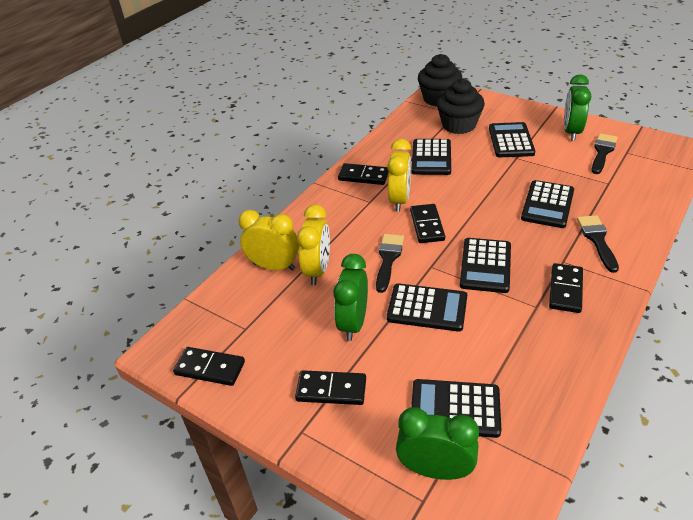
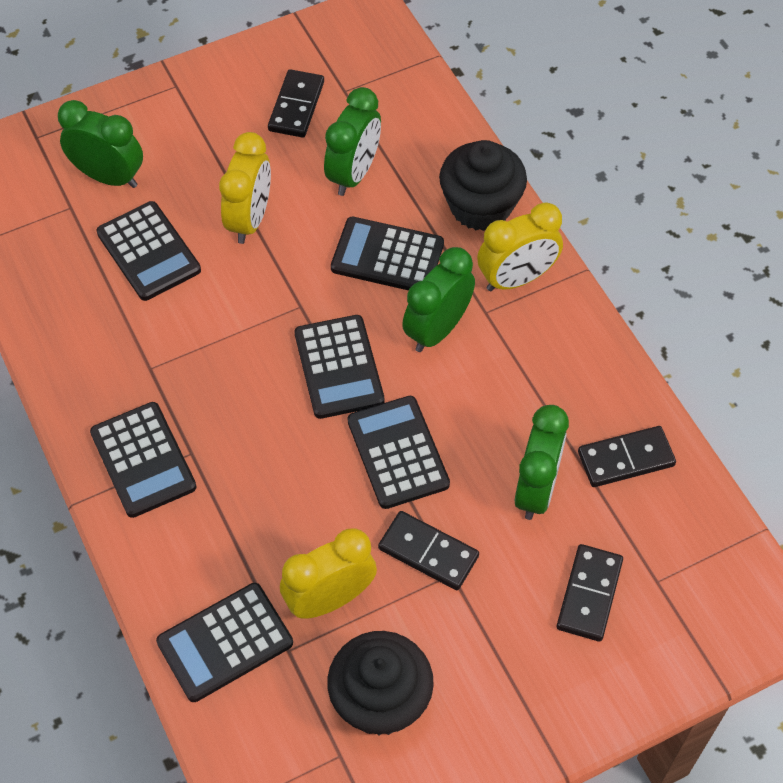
black brush: 3 -> 0
black domino: 5 -> 4
green clock: 3 -> 4

